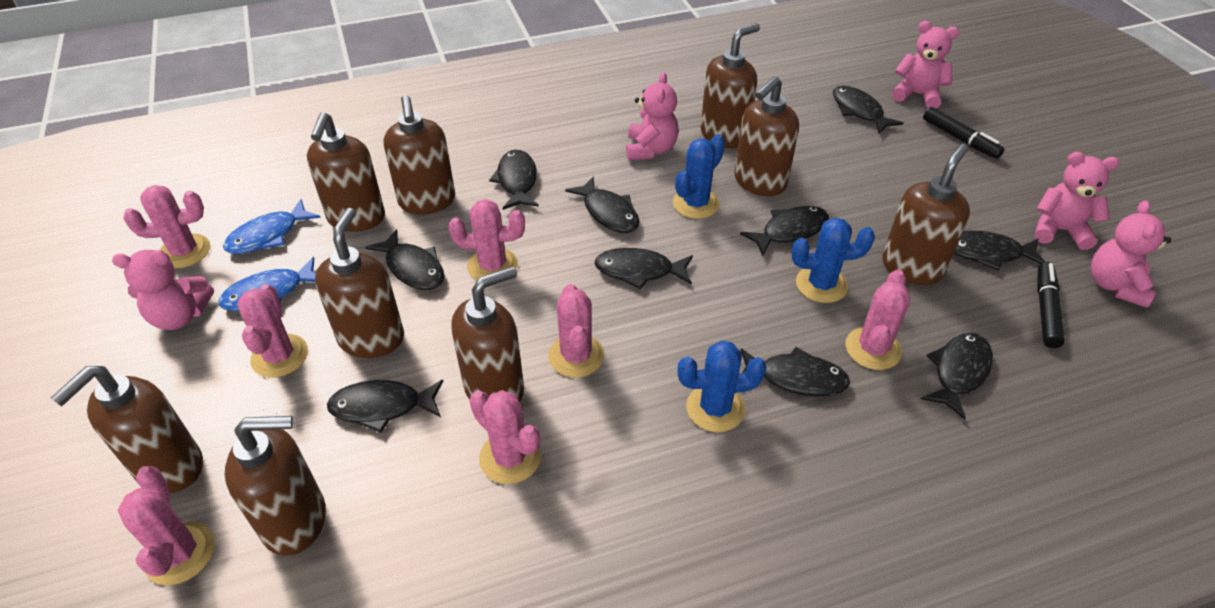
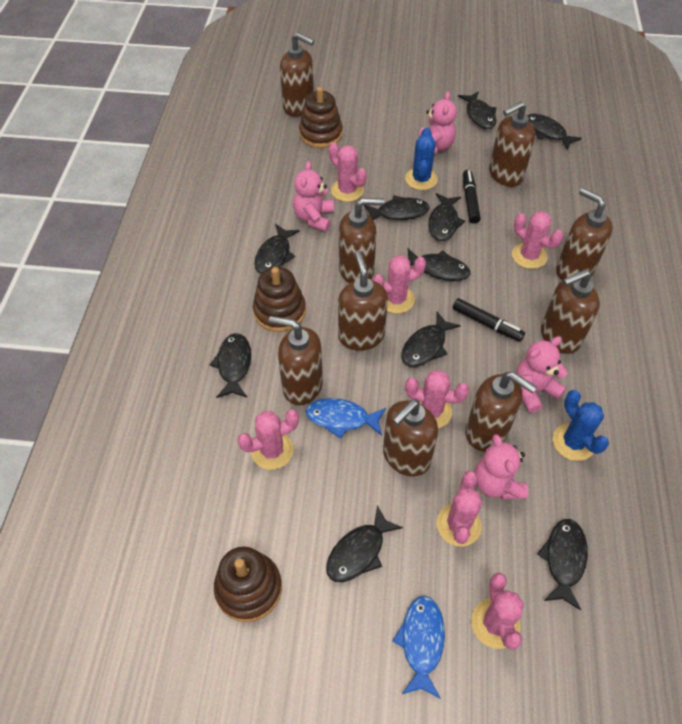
blue cactus: 3 -> 2
brown stacking toy: 0 -> 3
pink teddy bear: 5 -> 4

